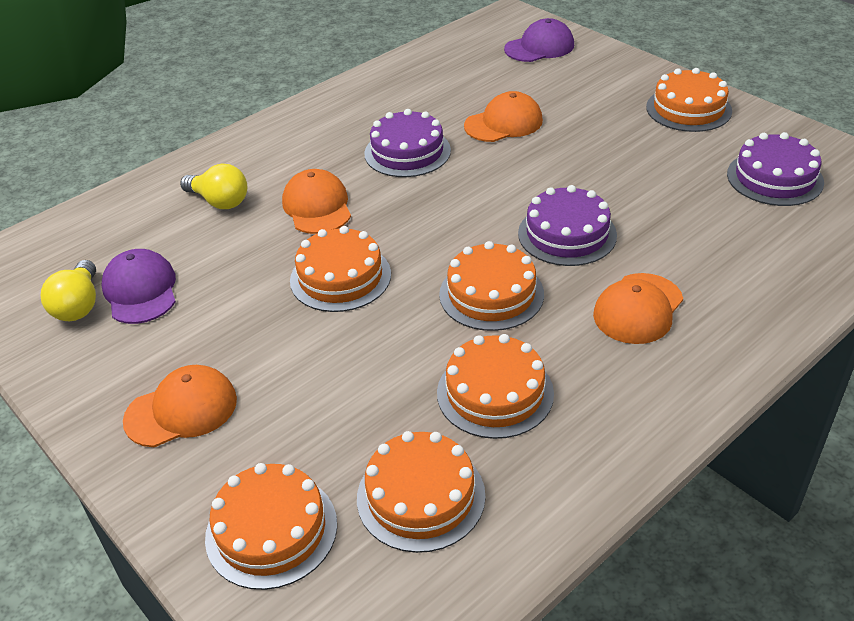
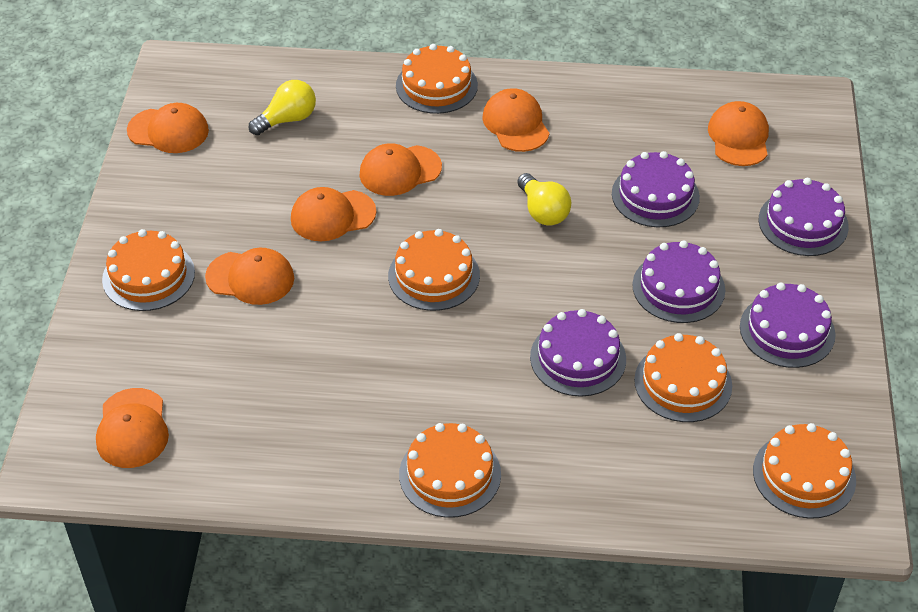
orange cap: 4 -> 7
purple cake: 3 -> 5
purple cap: 2 -> 0

